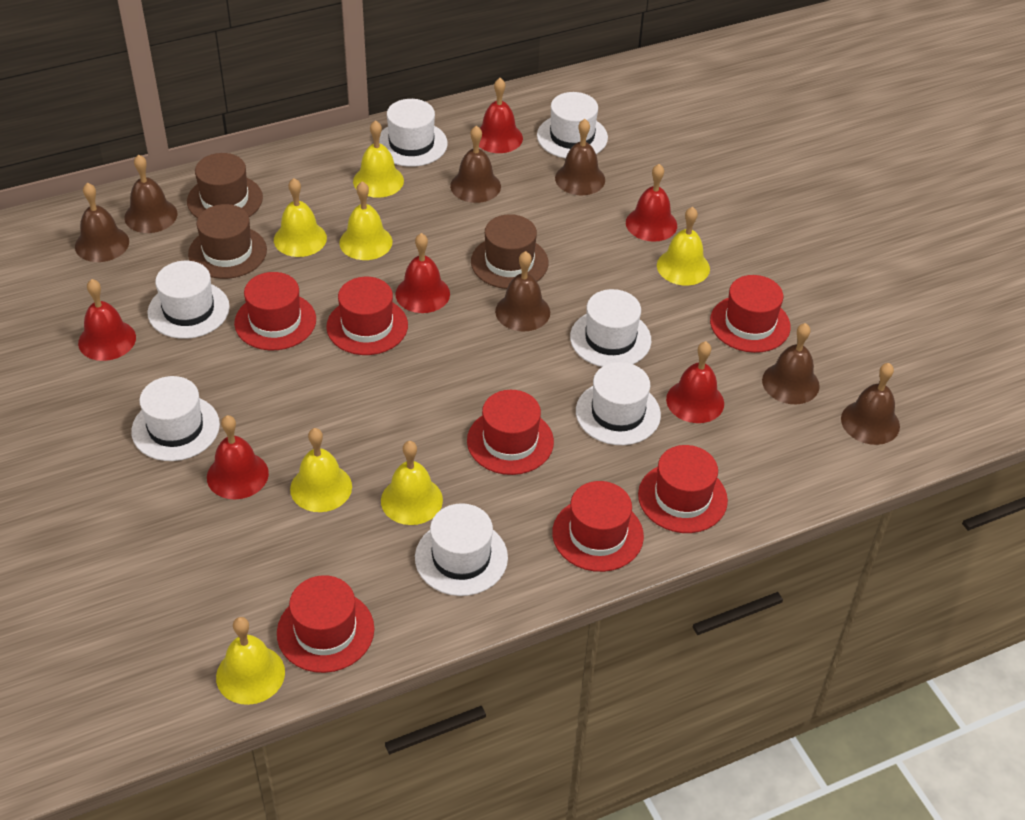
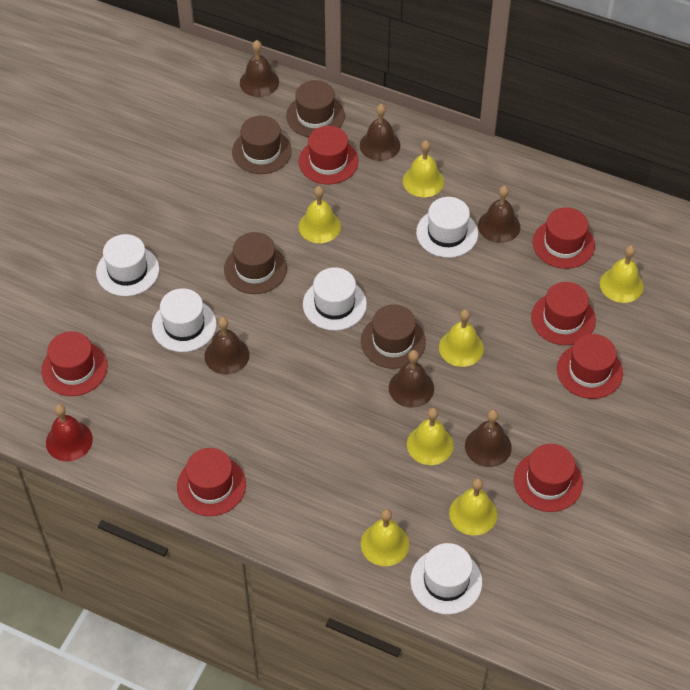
brown bell: 7 -> 6
brown hat: 3 -> 4
red bell: 6 -> 1
white hat: 7 -> 5

